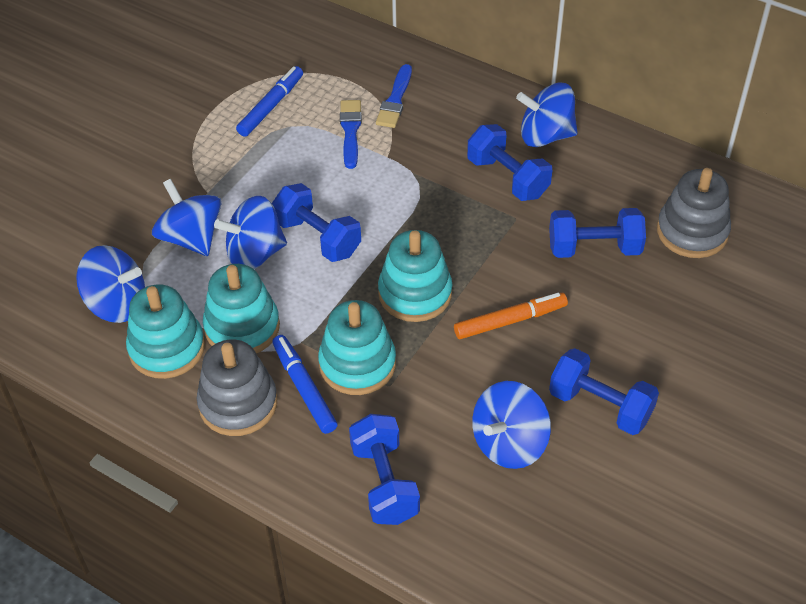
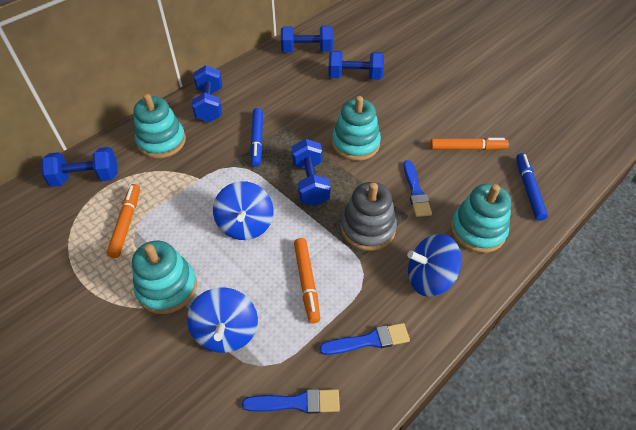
blue brush: 2 -> 3
blue spinning top: 5 -> 3
grey stacking toy: 2 -> 1
orange marker: 1 -> 3

